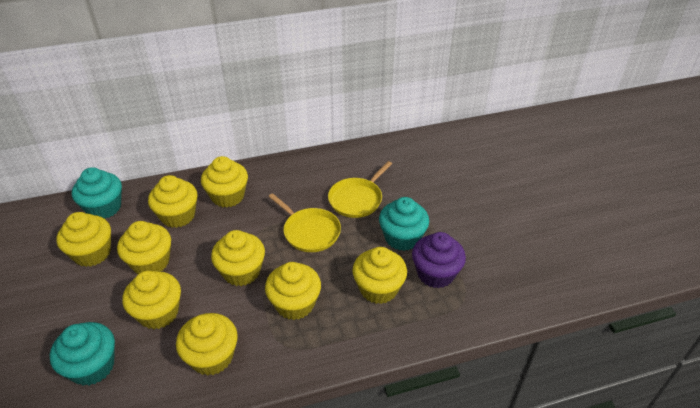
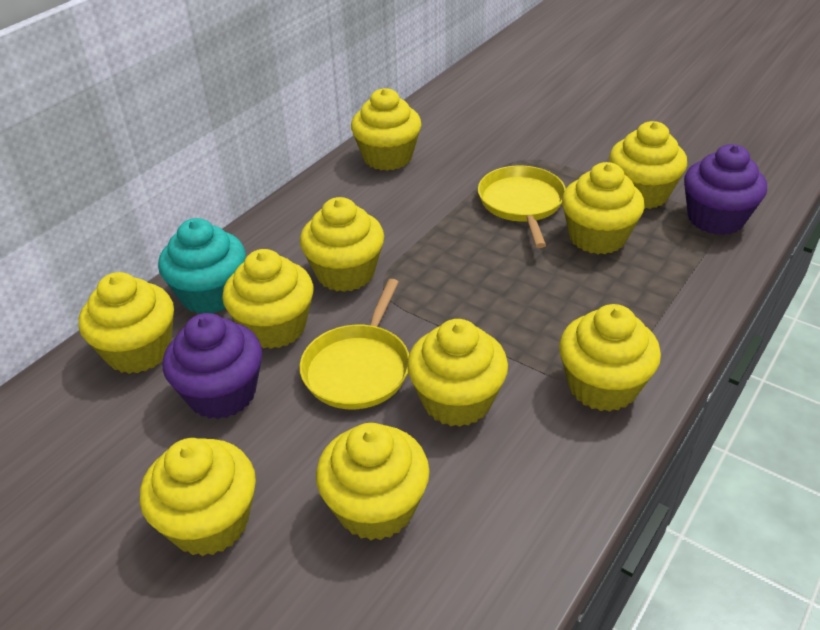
purple cupcake: 1 -> 2
turquoise cupcake: 3 -> 1
yellow cupcake: 9 -> 10

